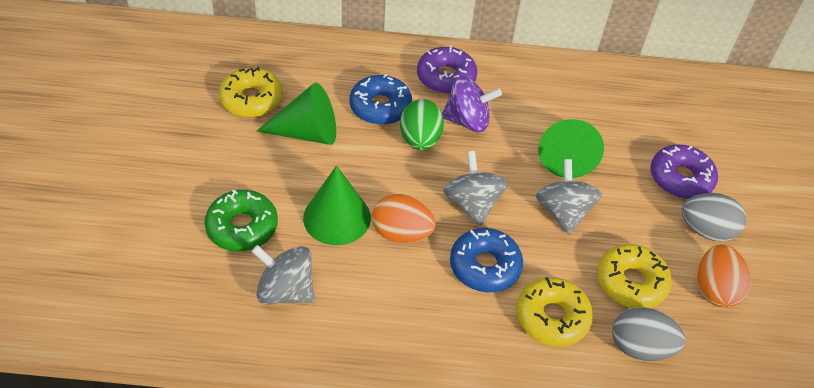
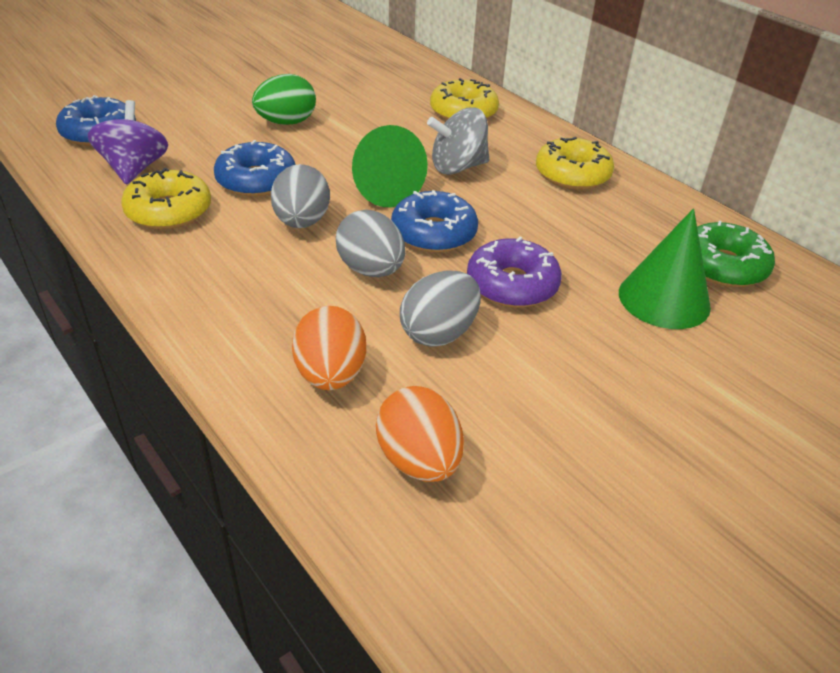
blue donut: 2 -> 3
green cone: 3 -> 2
grey egg: 2 -> 3
grey spinning top: 3 -> 1
purple donut: 2 -> 1

